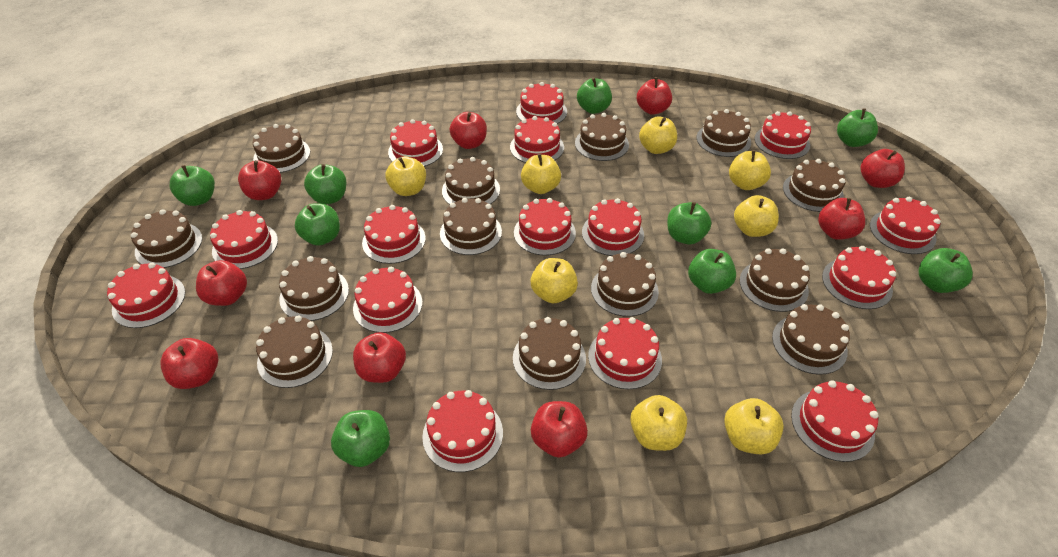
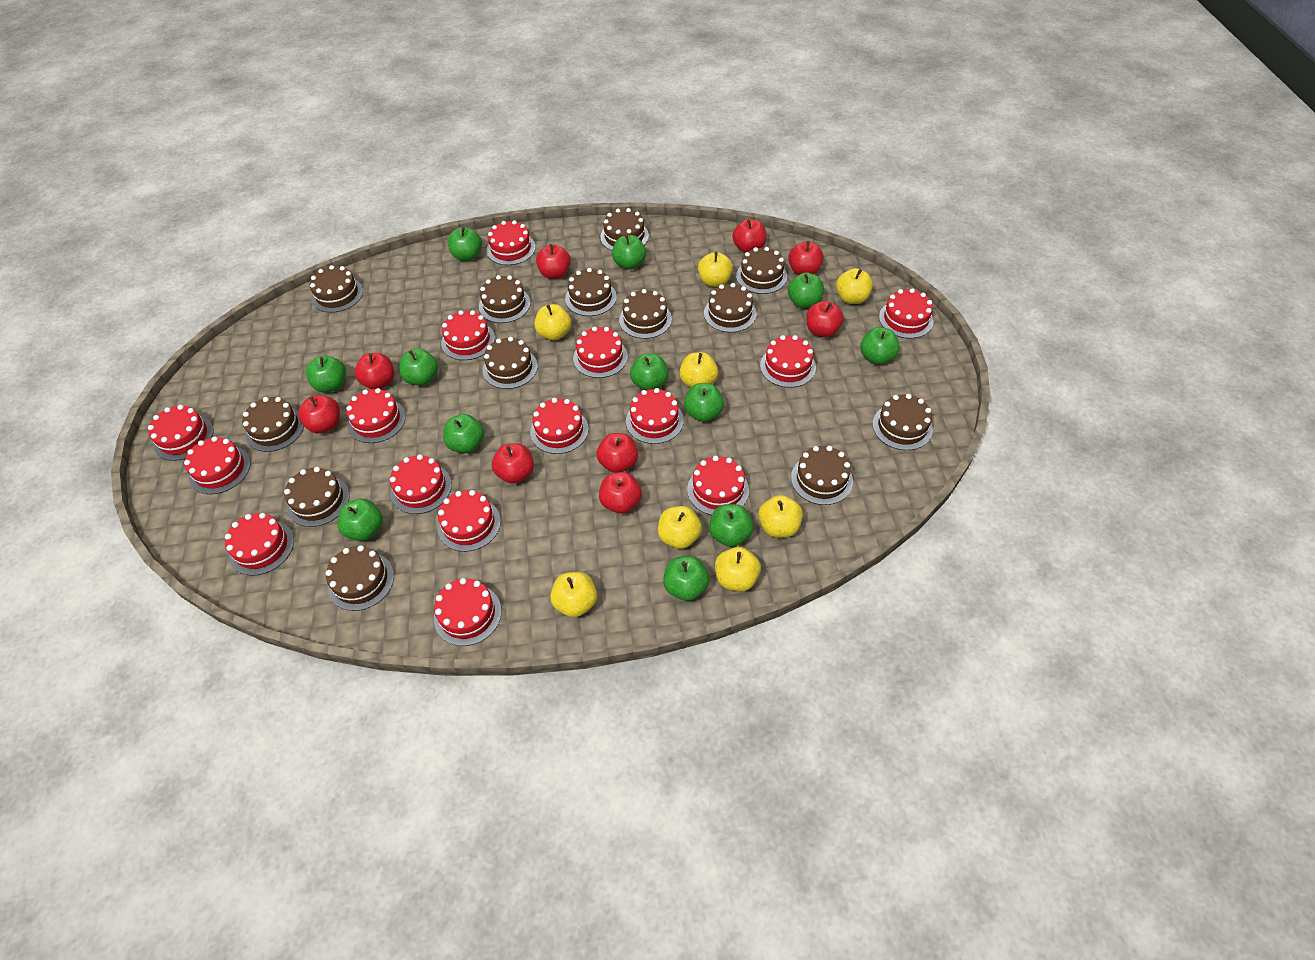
green apple: 9 -> 12

